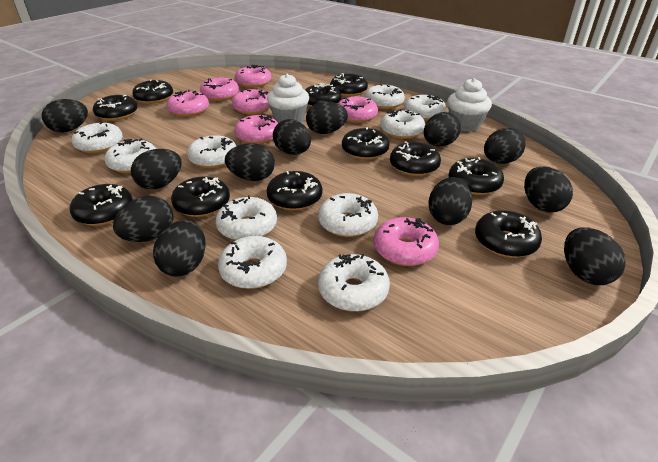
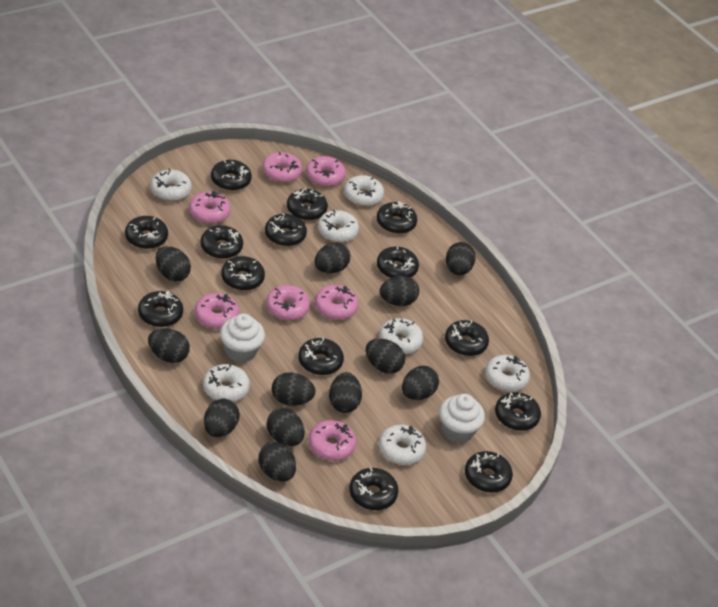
black donut: 11 -> 14
white donut: 10 -> 7

